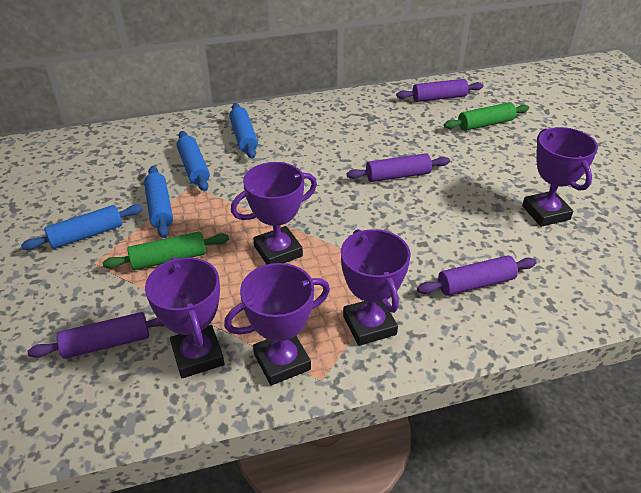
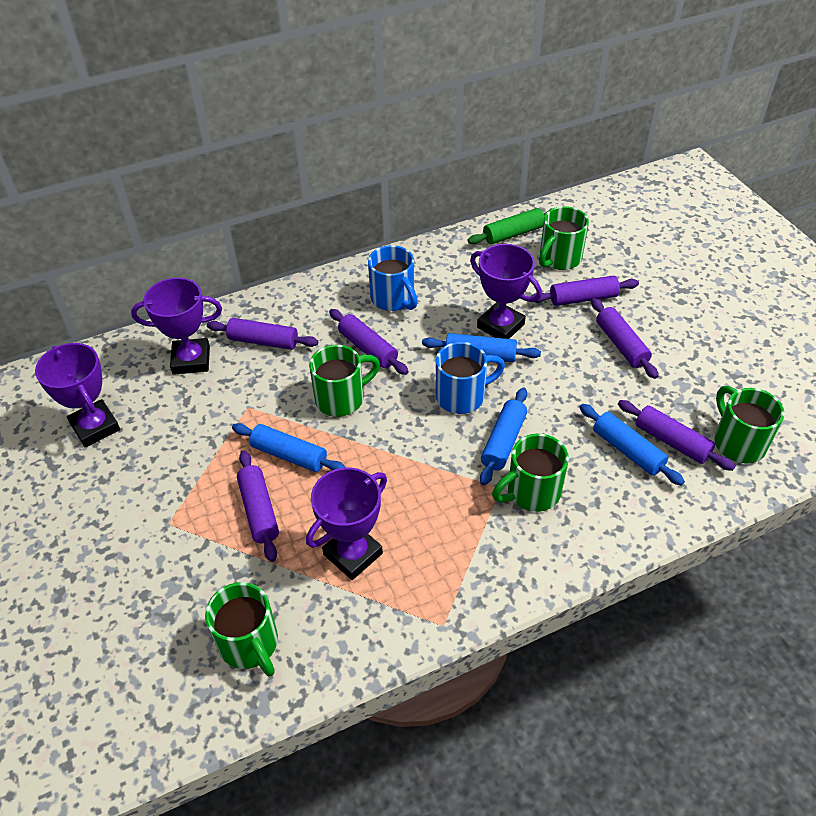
blue mug: 0 -> 2
green mug: 0 -> 5
green rolling pin: 2 -> 1
purple rolling pin: 4 -> 6
purple trophy: 5 -> 4

